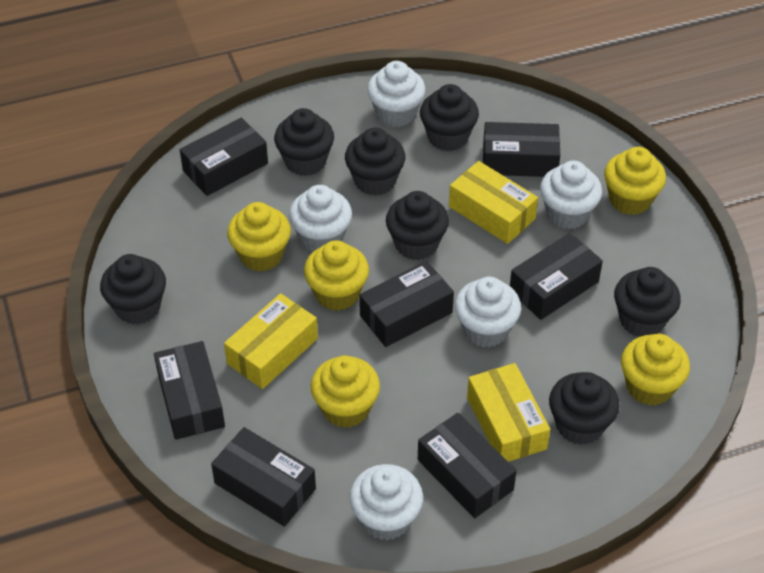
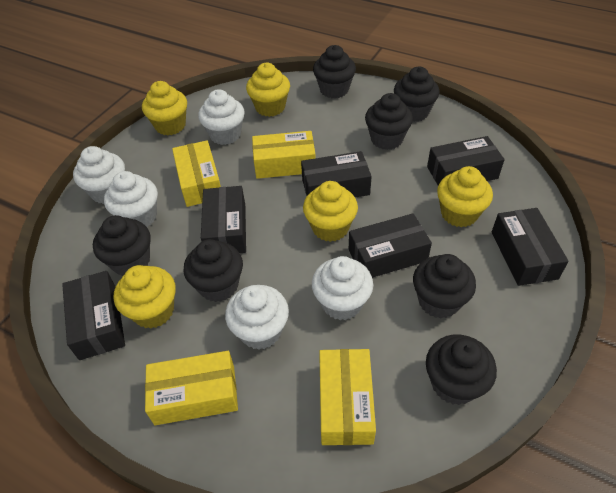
black box: 7 -> 6
yellow box: 3 -> 4

